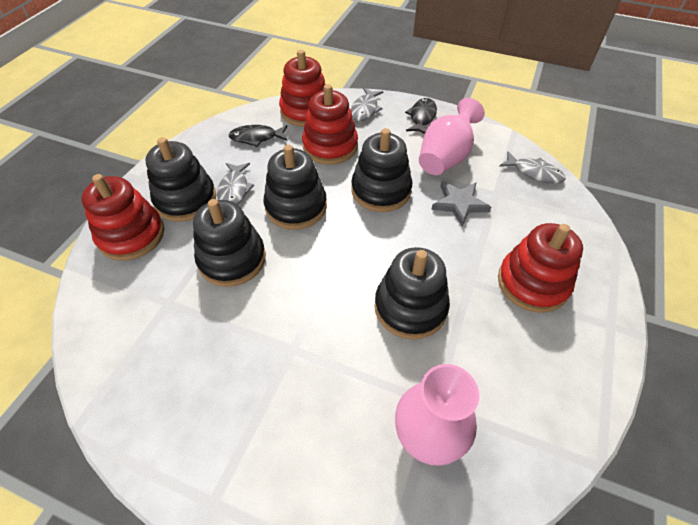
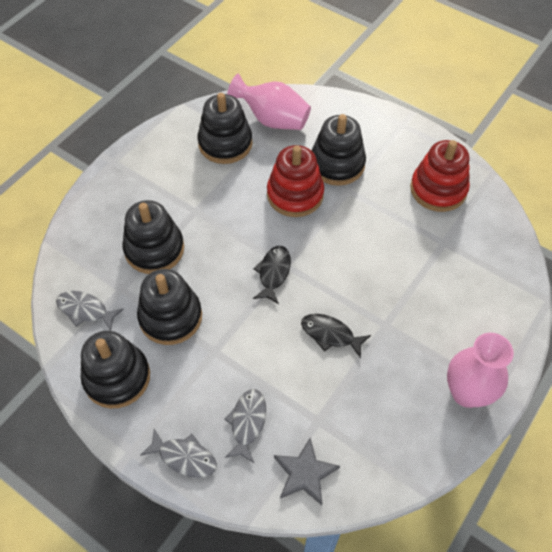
red stacking toy: 4 -> 2

